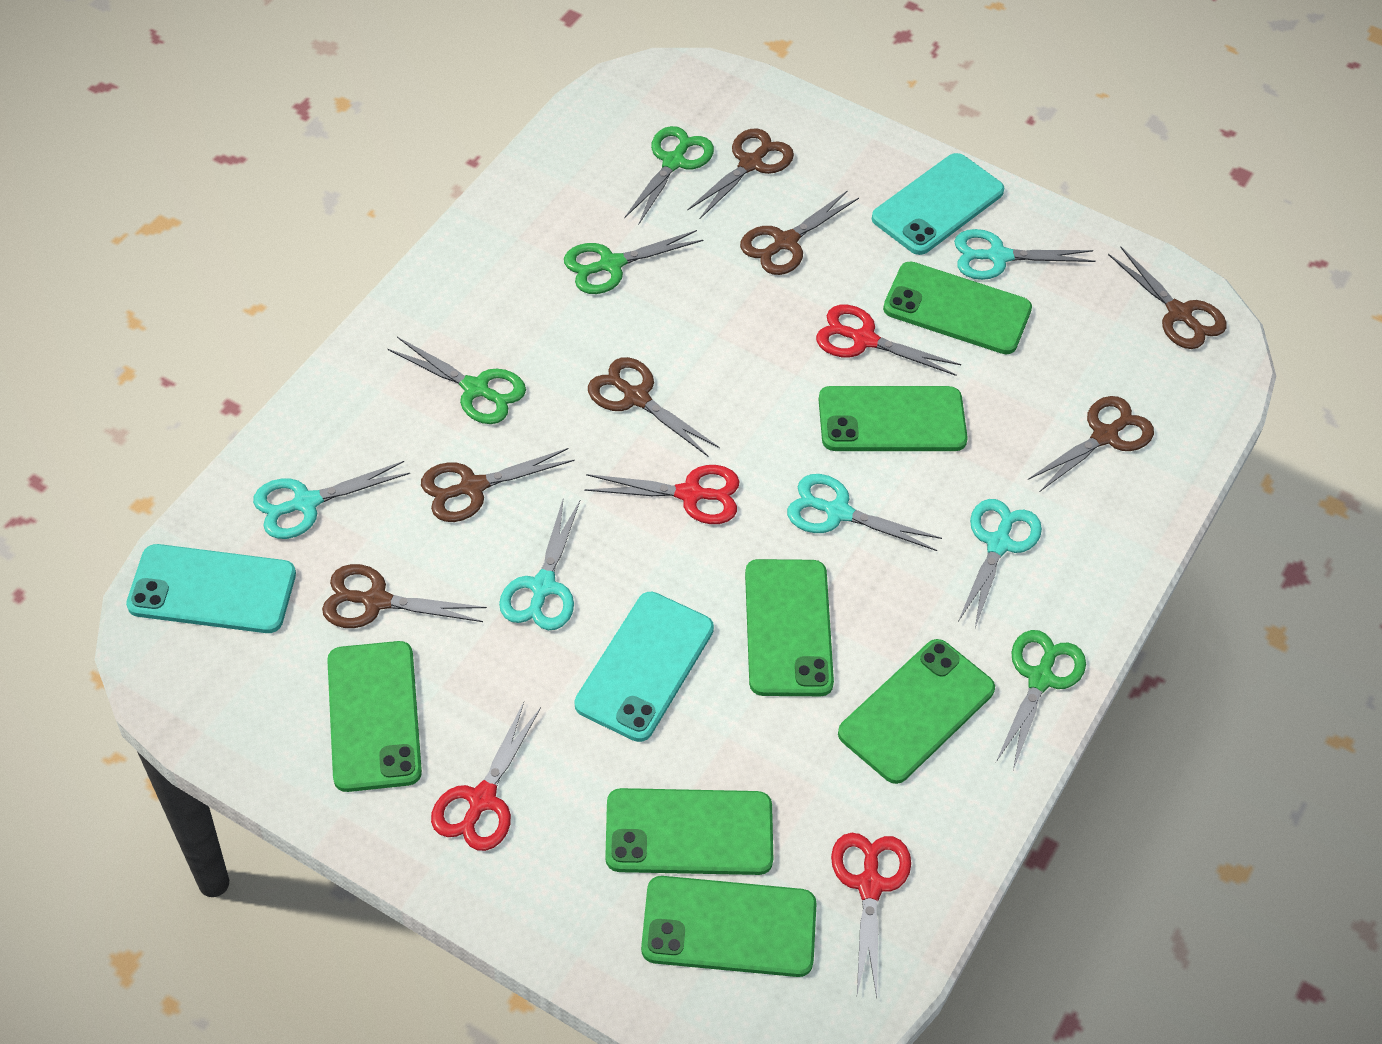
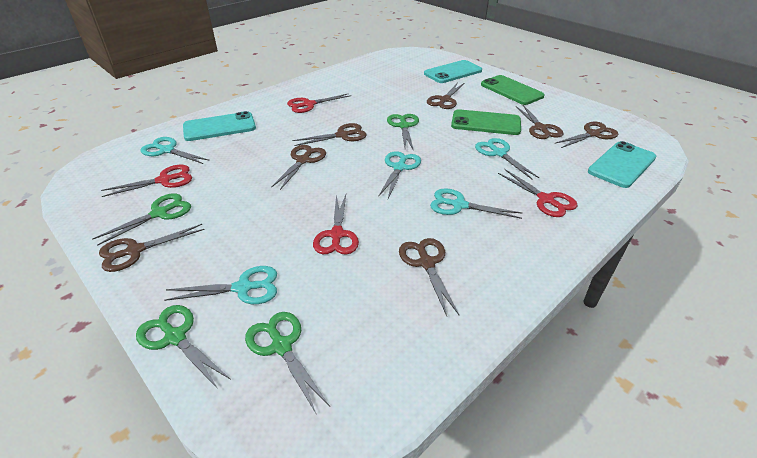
green phone: 7 -> 2

